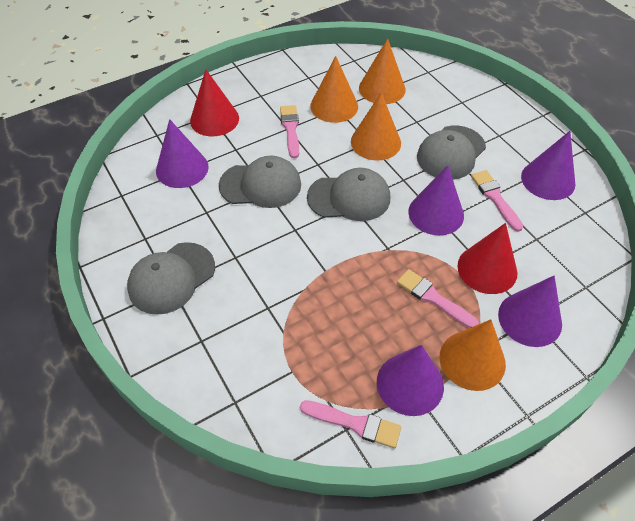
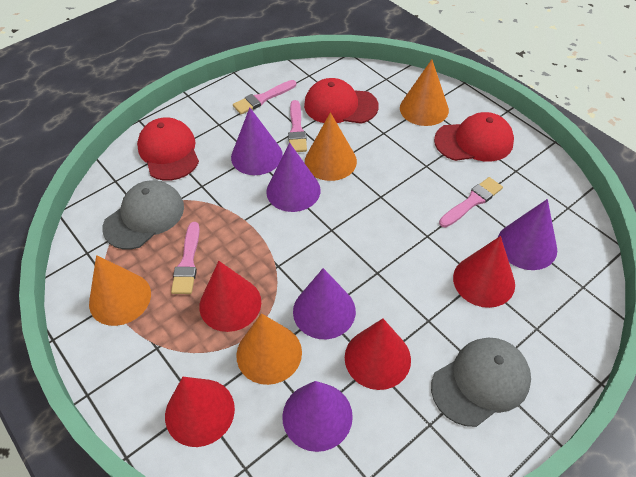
grey cap: 4 -> 2
red cap: 0 -> 3
red cone: 2 -> 4

